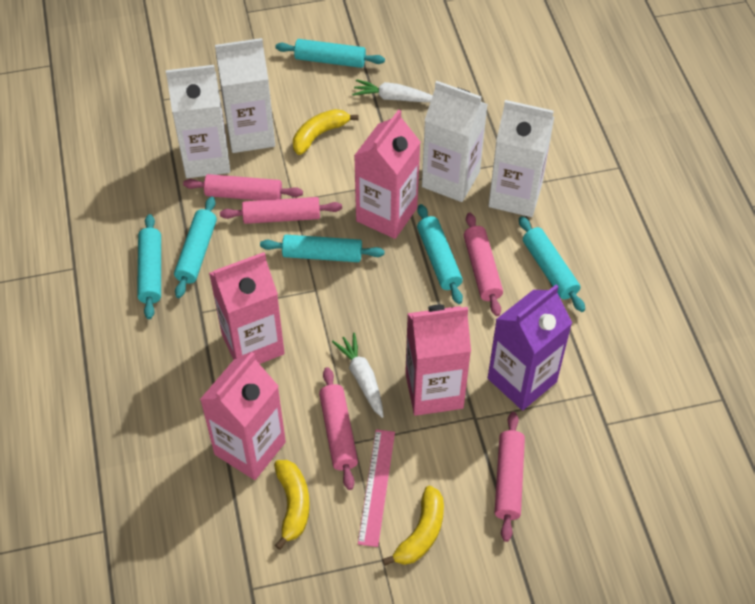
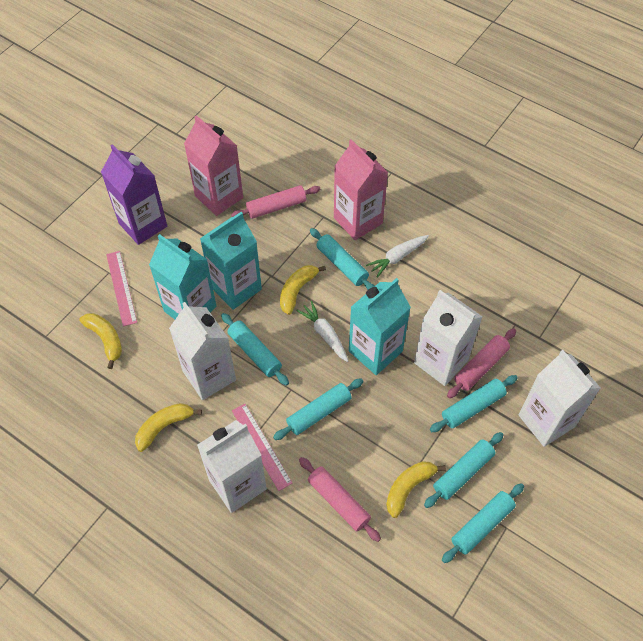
pink carton: 4 -> 2
pink rolling pin: 5 -> 3
pink ruler: 1 -> 2
turquoise carton: 0 -> 3
yellow banana: 3 -> 4

